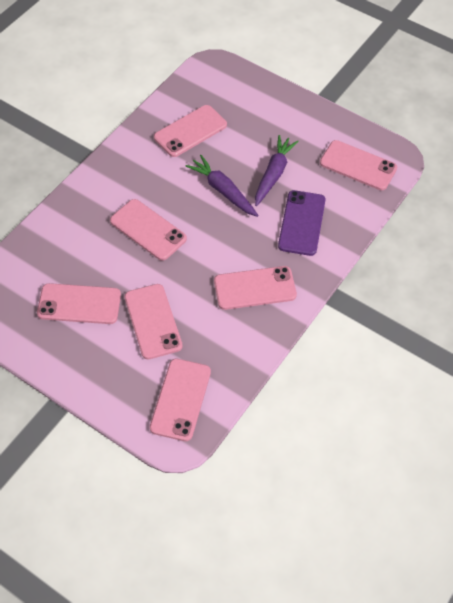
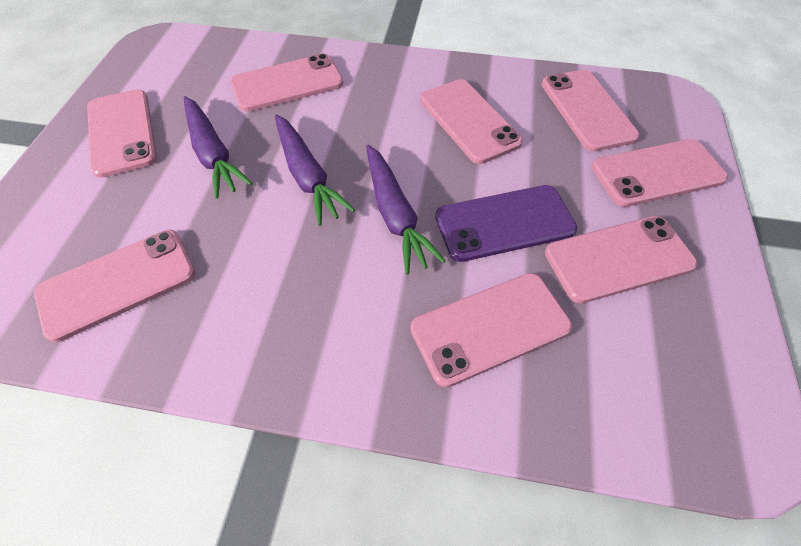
pink phone: 7 -> 8
purple carrot: 2 -> 3

